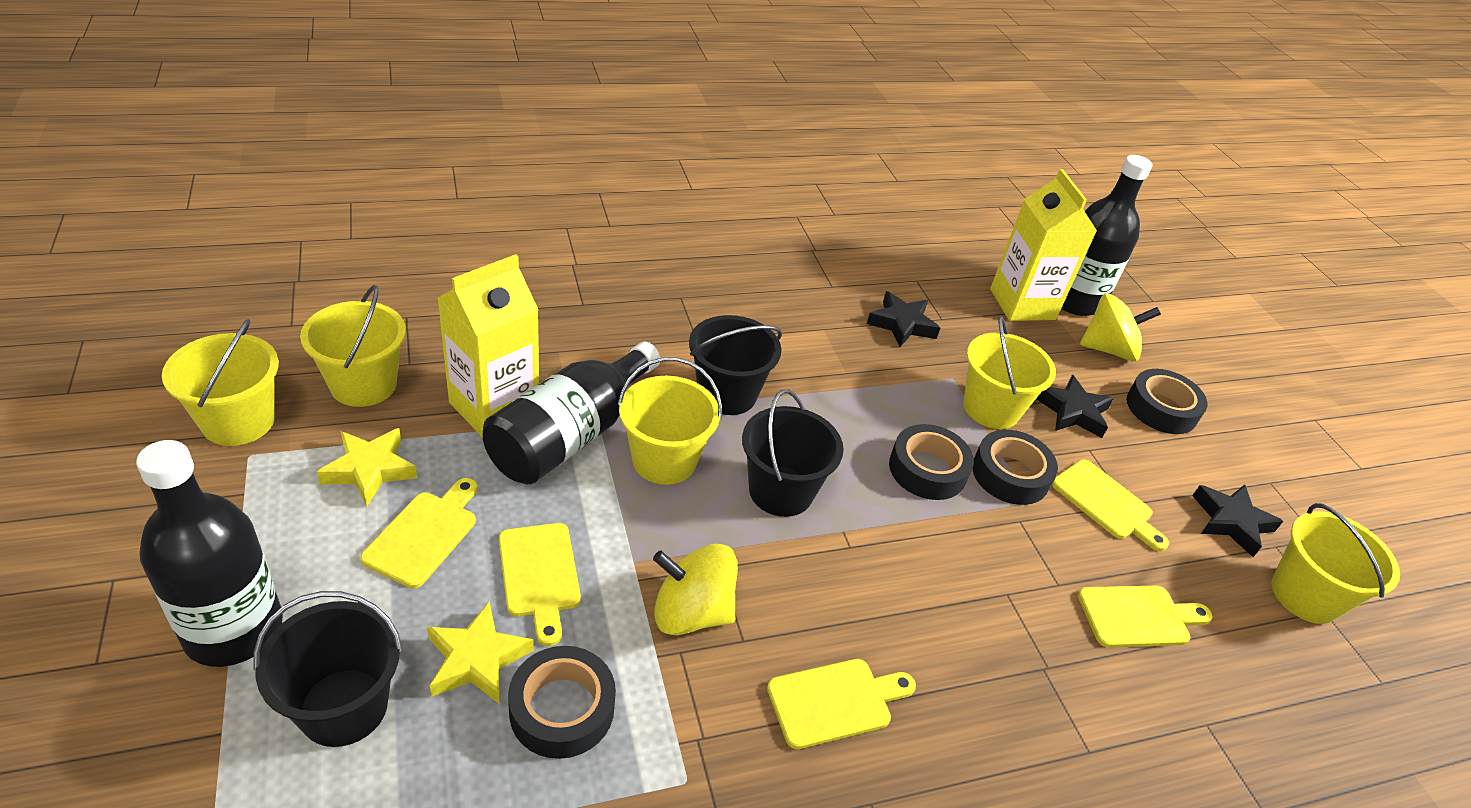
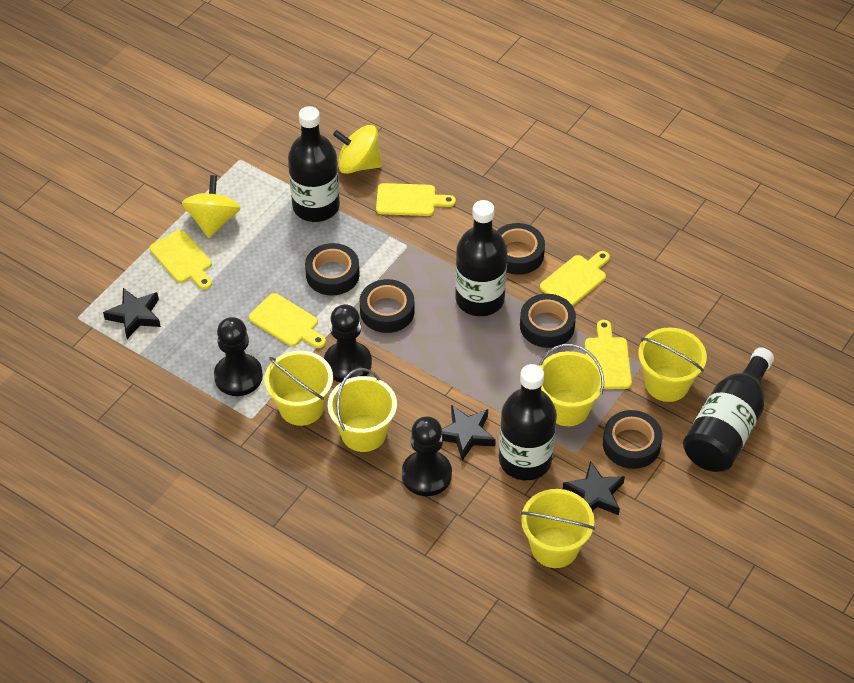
black bottle: 3 -> 4
black bucket: 3 -> 0
black pawn: 0 -> 3
black tape: 4 -> 5
yellow carton: 2 -> 0
yellow star: 2 -> 0

